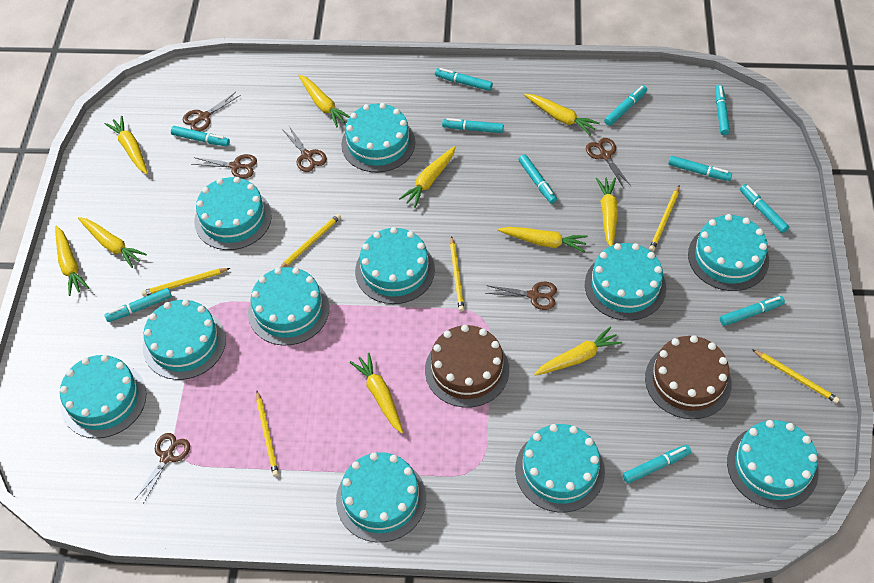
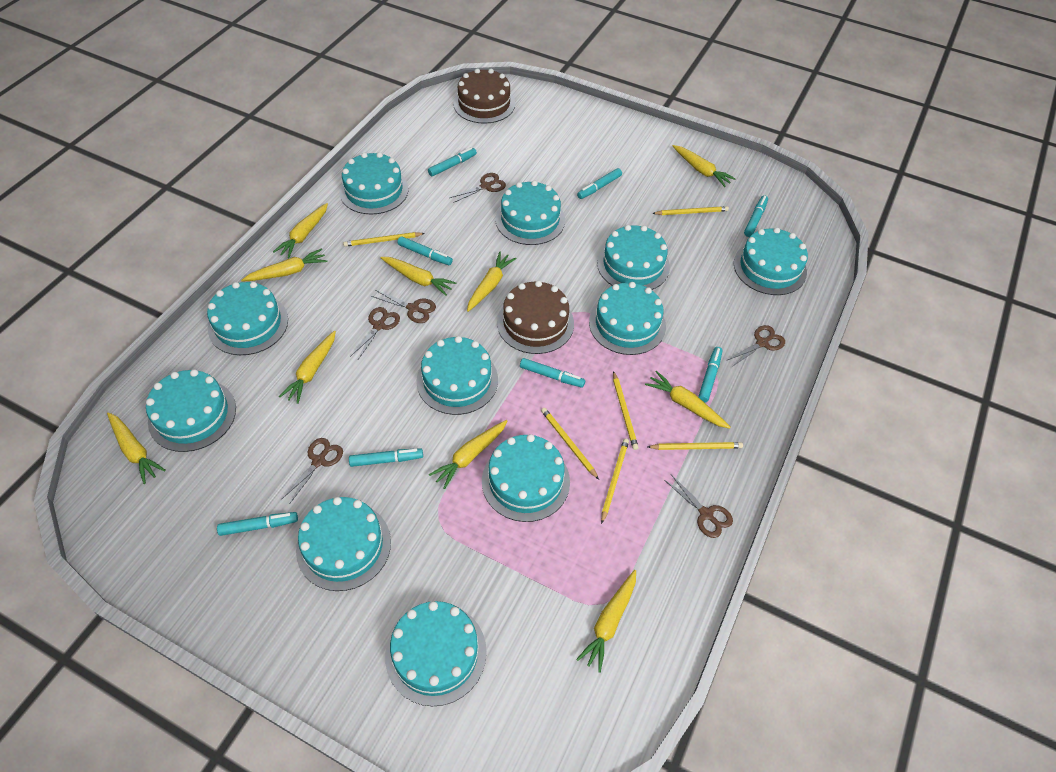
turquoise marker: 11 -> 8

